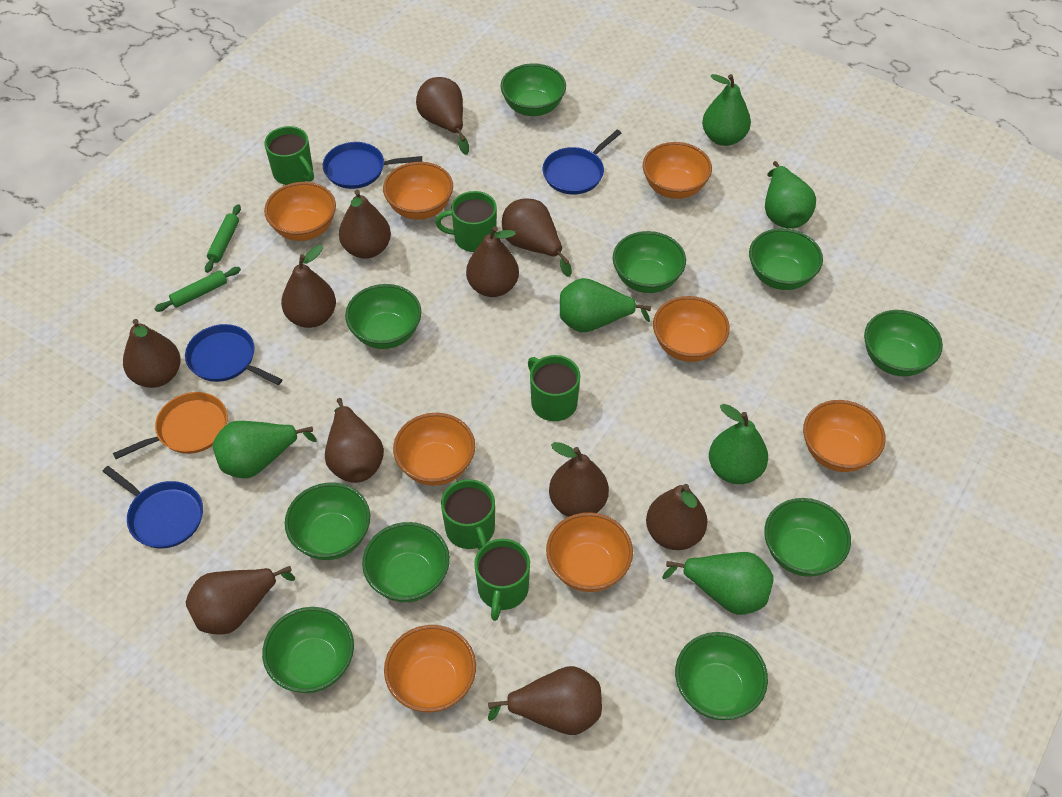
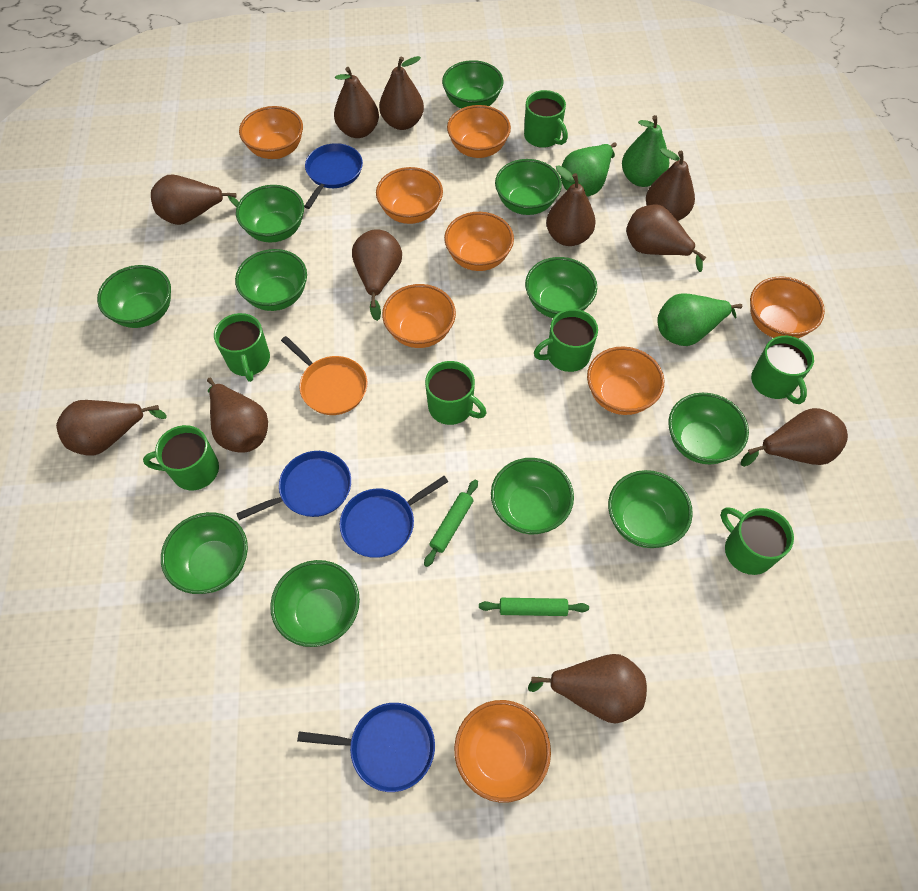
green bowl: 10 -> 11
green mug: 5 -> 7
green pear: 6 -> 3

